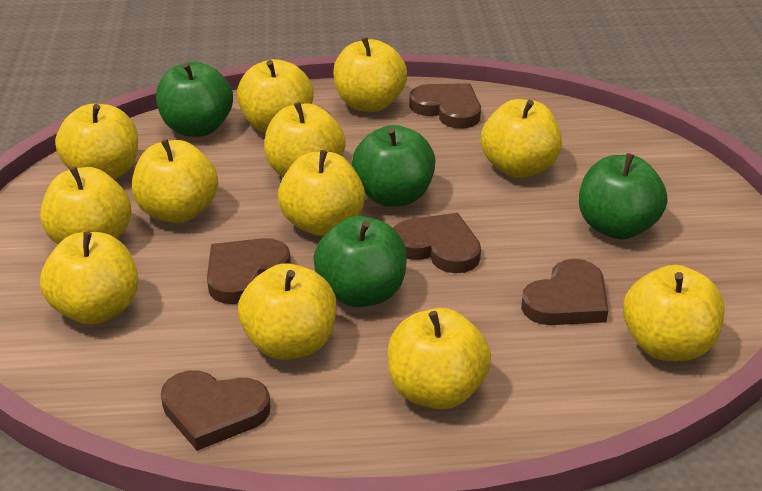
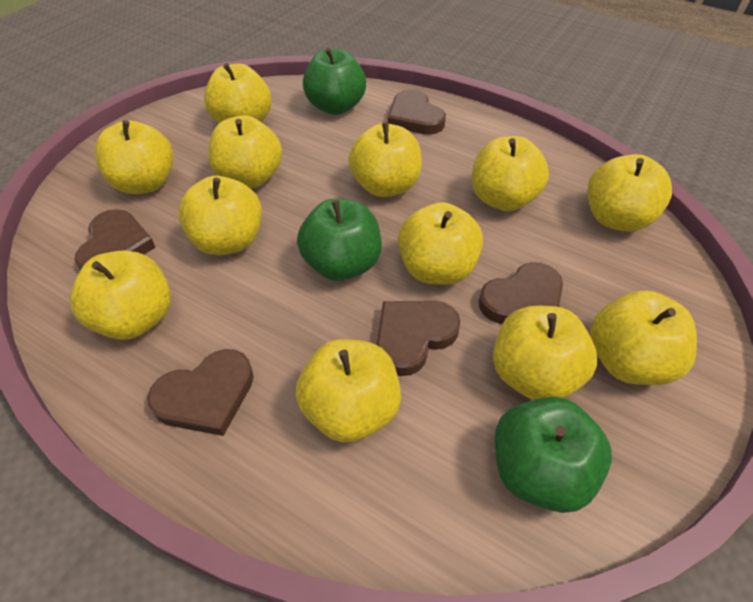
green apple: 4 -> 3

